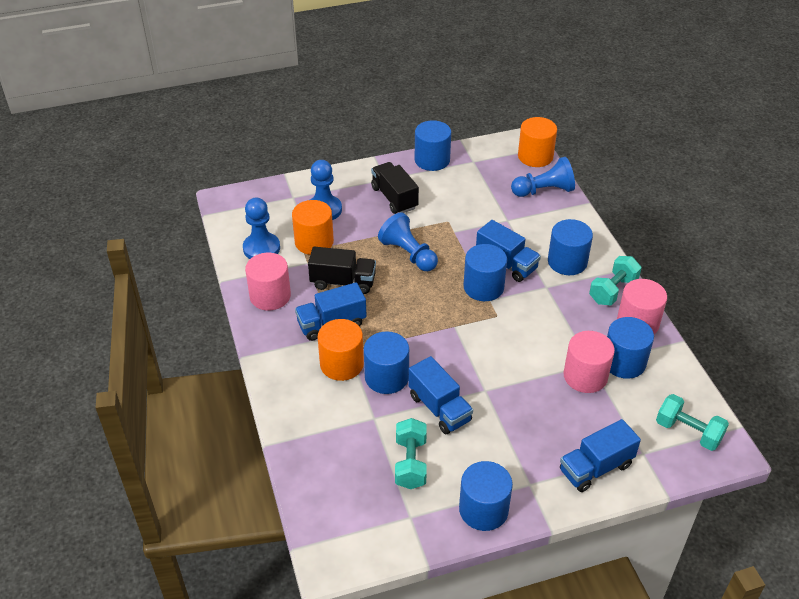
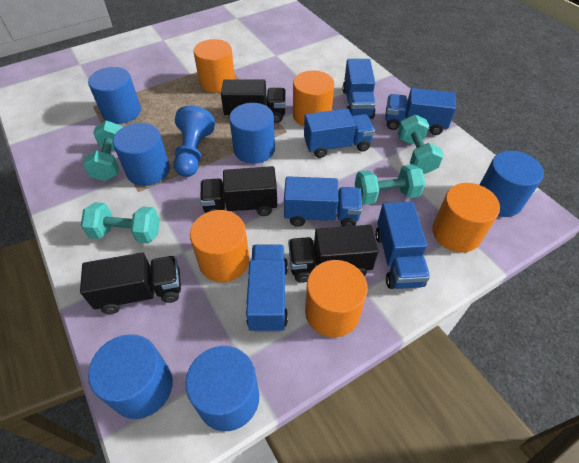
black truck: 2 -> 4
blue pawn: 4 -> 1
blue truck: 4 -> 6
orange cylinder: 3 -> 5
pink cylinder: 3 -> 0
turquoise dumbbell: 3 -> 4

